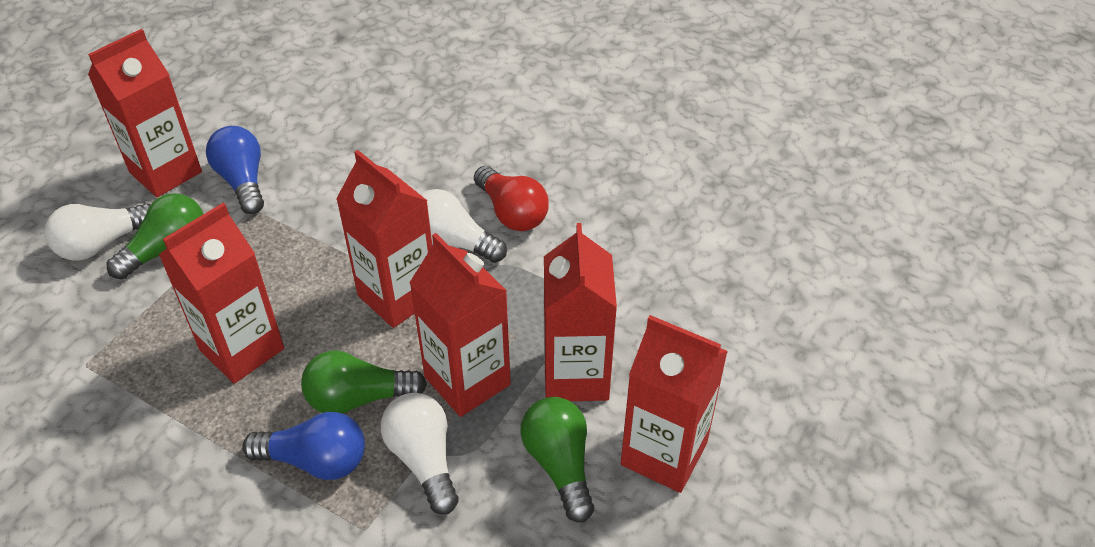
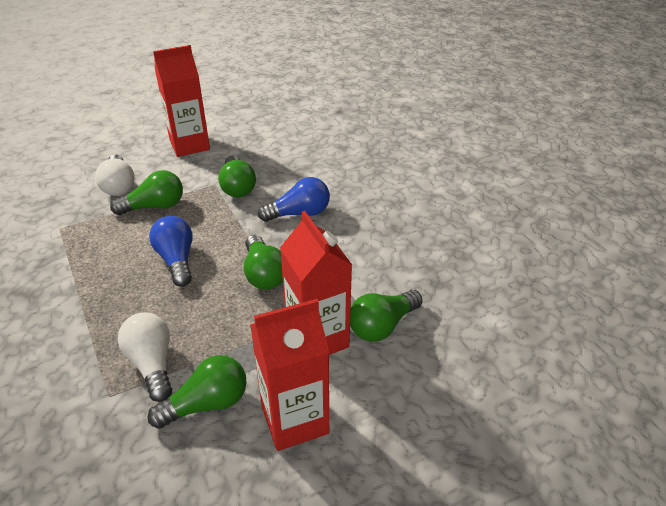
green light bulb: 3 -> 5
red carton: 6 -> 3
red light bulb: 1 -> 0
white light bulb: 3 -> 2

